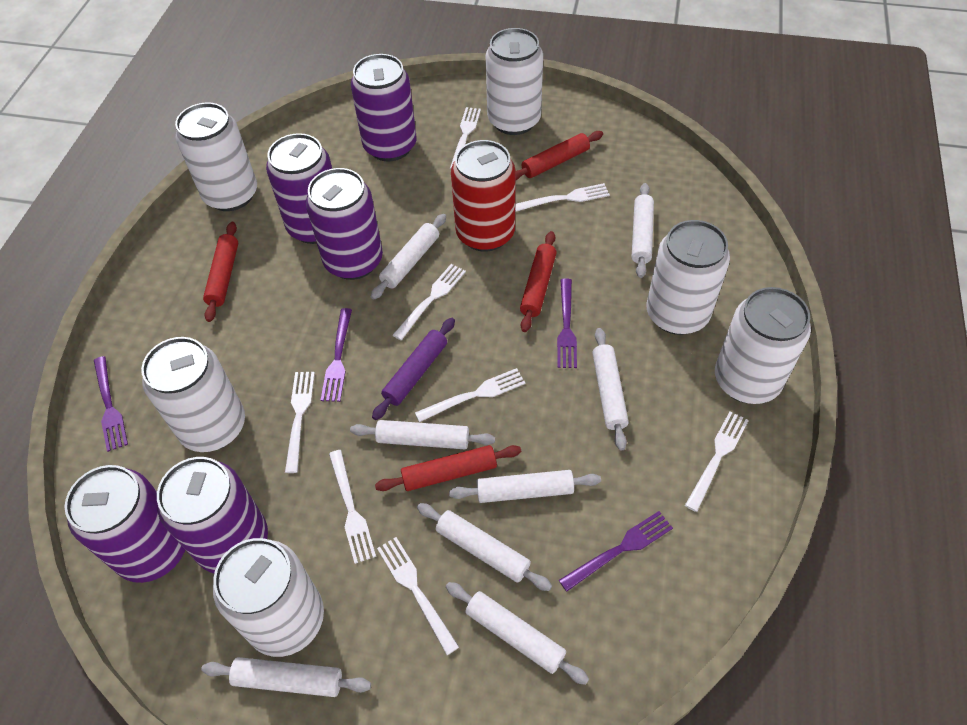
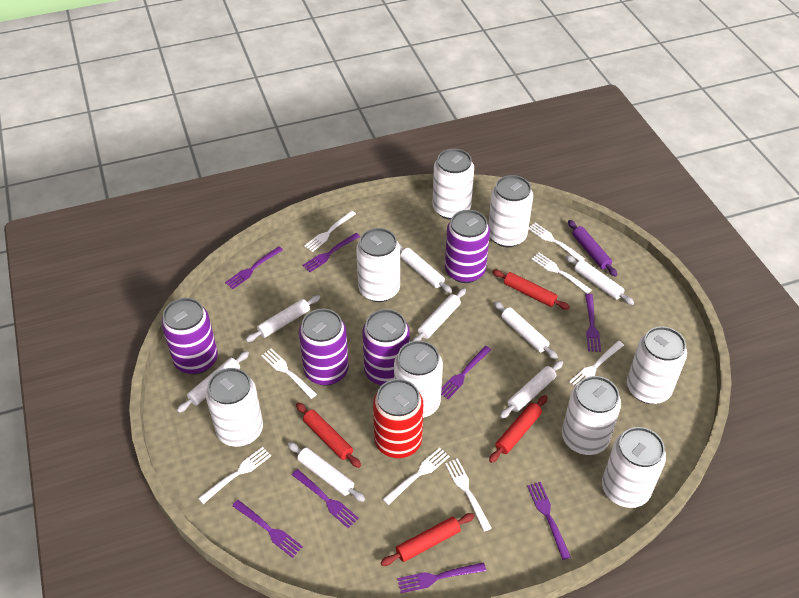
purple can: 5 -> 4
purple fork: 4 -> 8
white can: 6 -> 8

